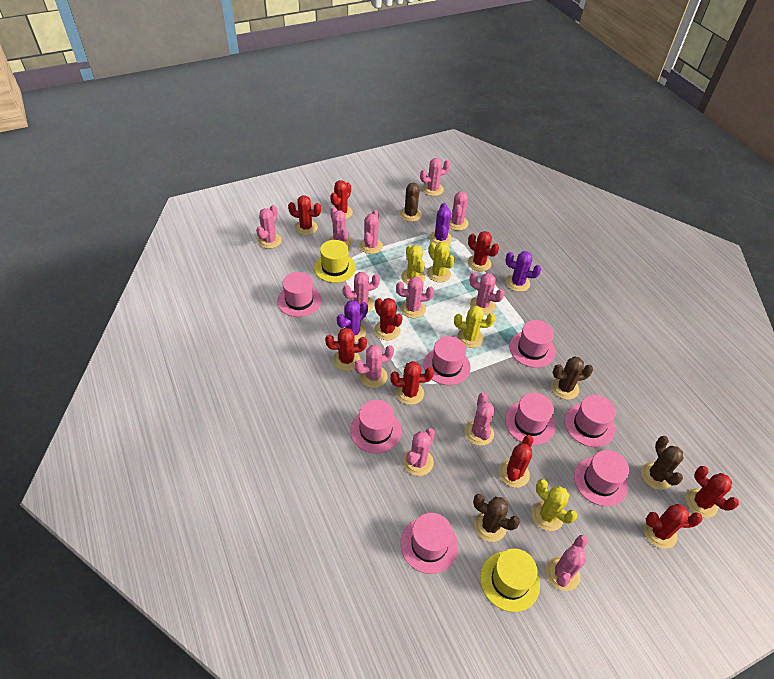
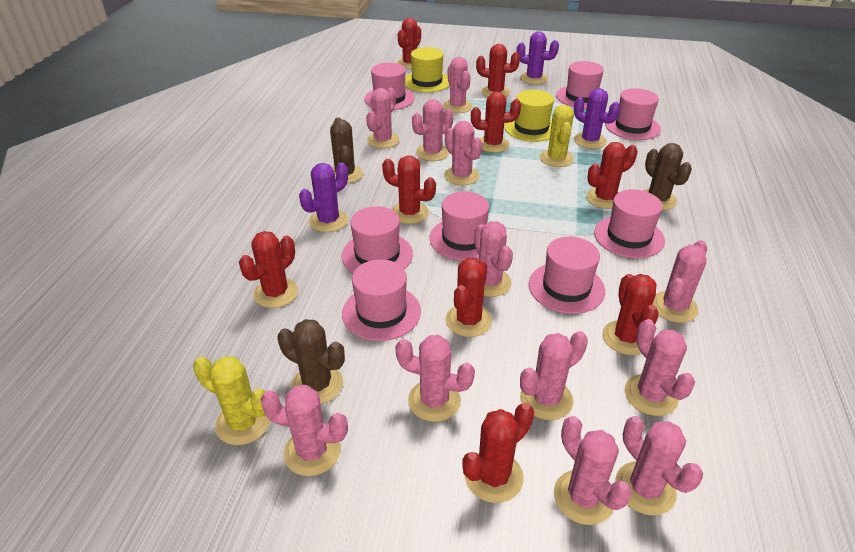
brown cactus: 4 -> 3
yellow cactus: 4 -> 2

